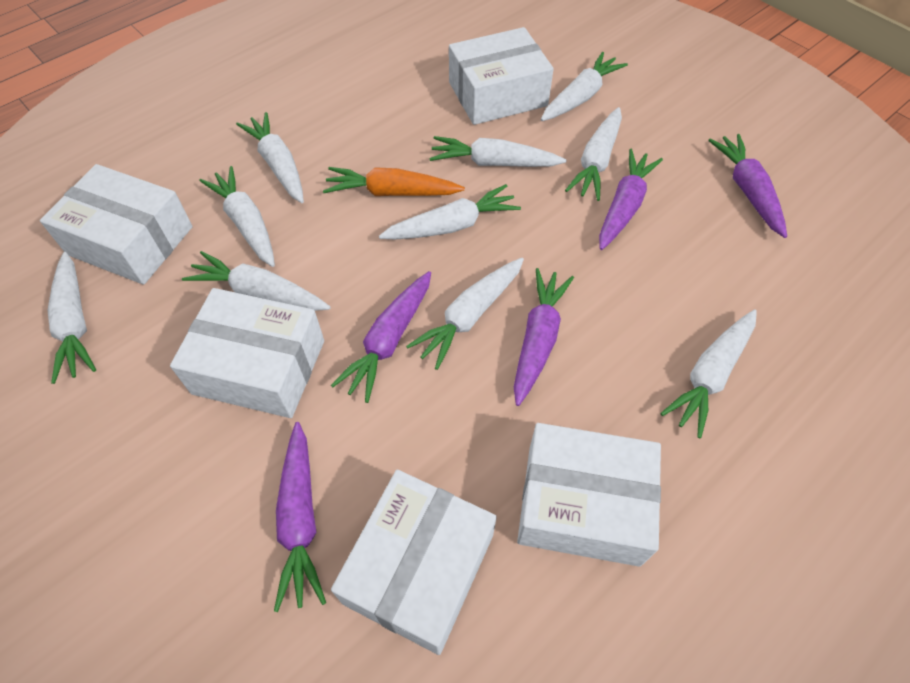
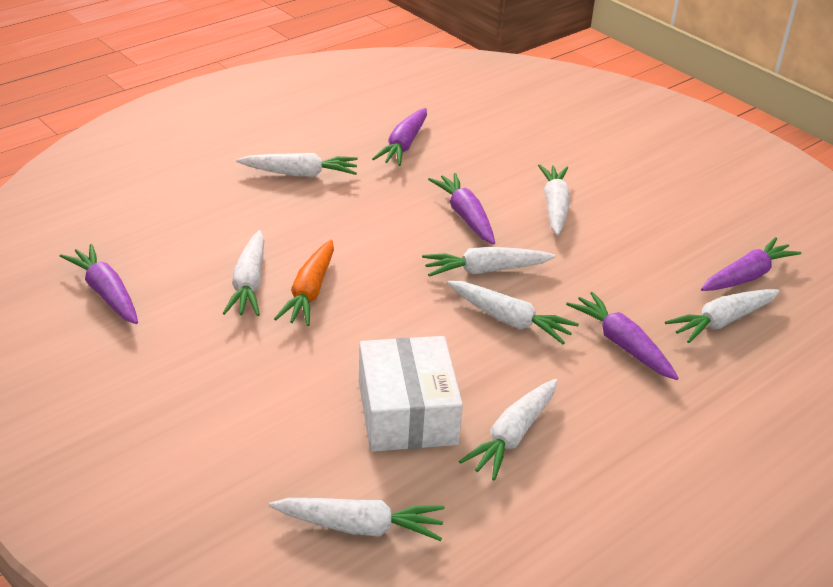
white box: 5 -> 1
white carrot: 10 -> 8

